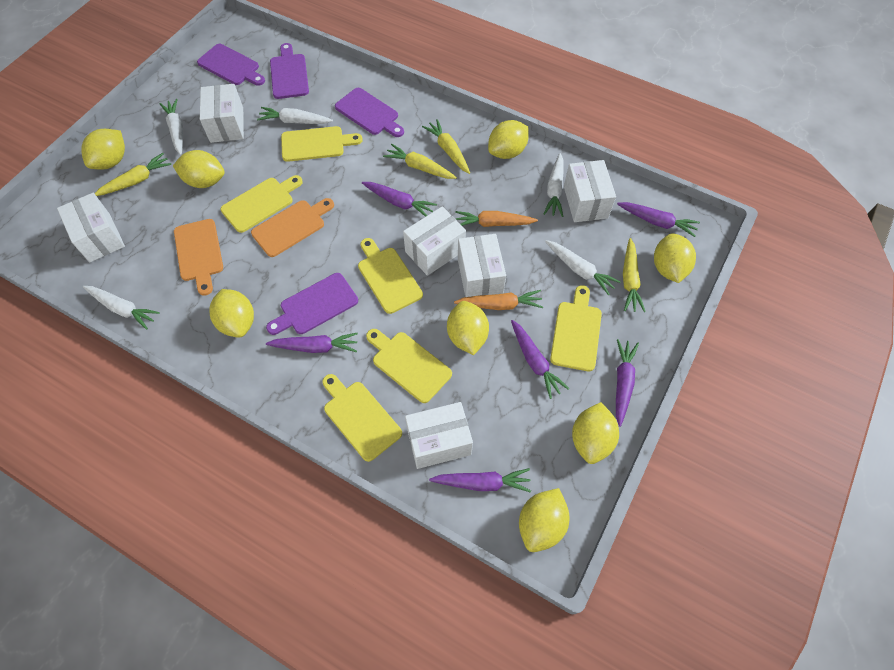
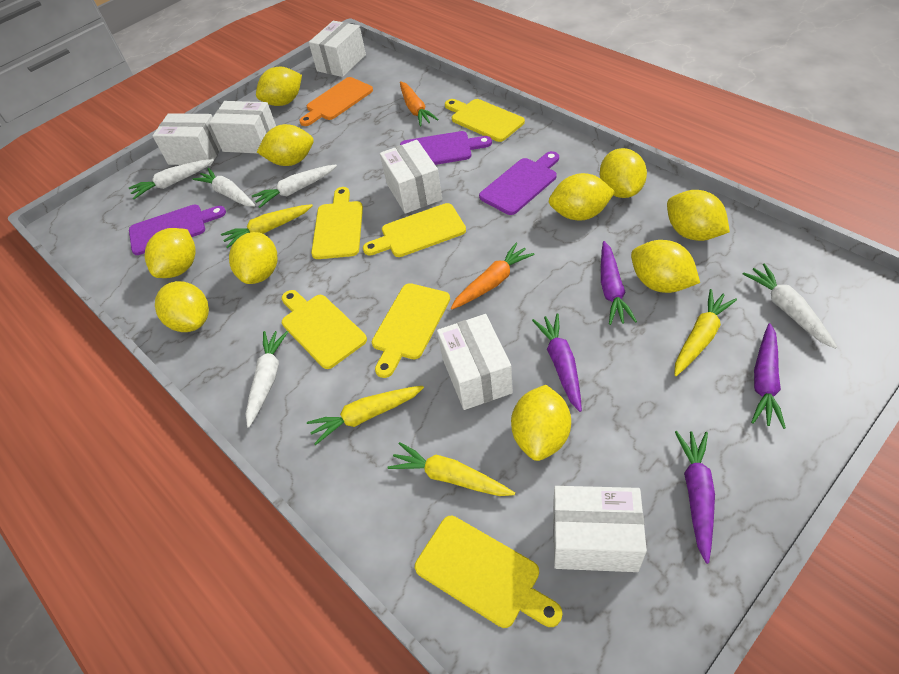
orange cutting board: 2 -> 1
purple carrot: 6 -> 4
purple cutting board: 4 -> 3
yellow lemon: 8 -> 10

